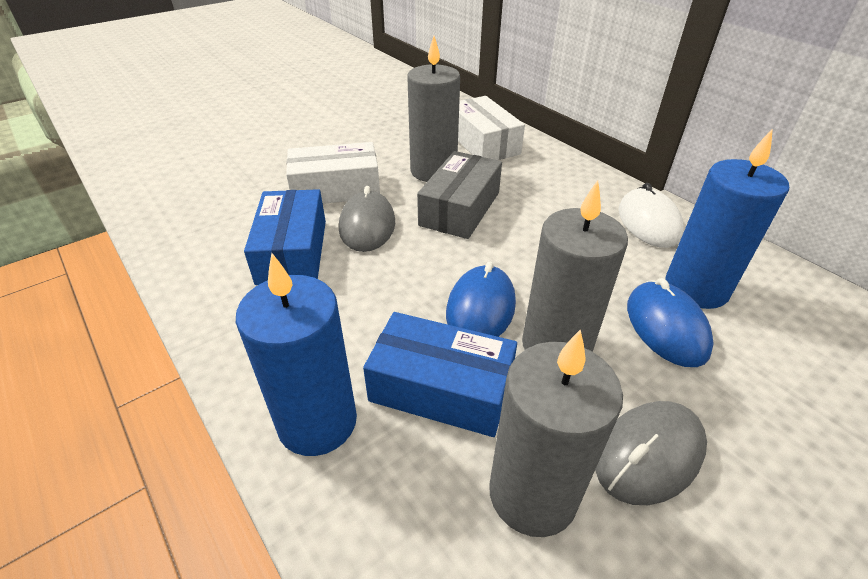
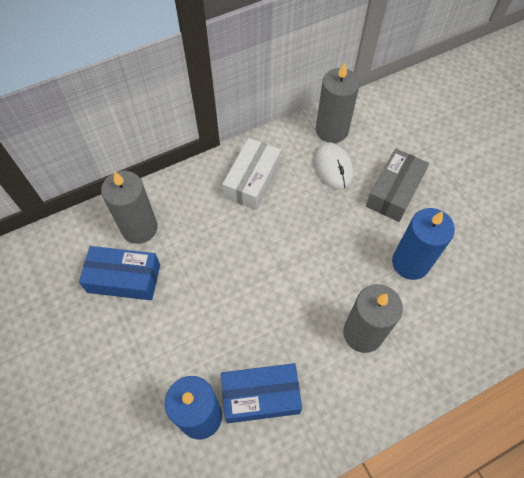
blue mouse: 2 -> 0
grey mouse: 2 -> 0
white box: 2 -> 1

